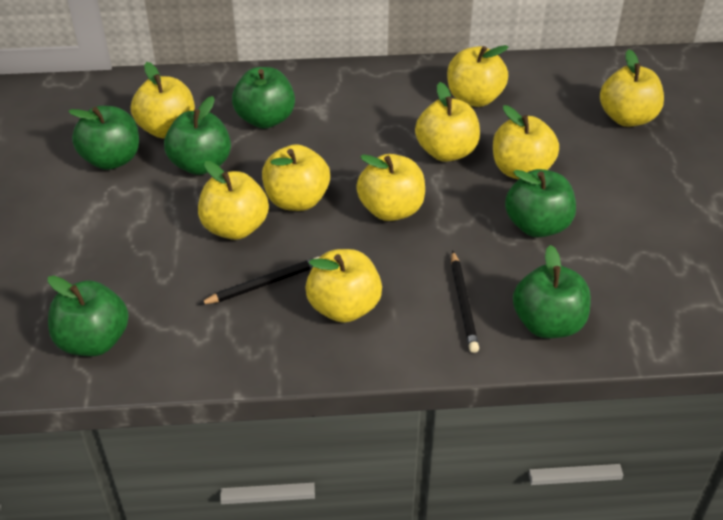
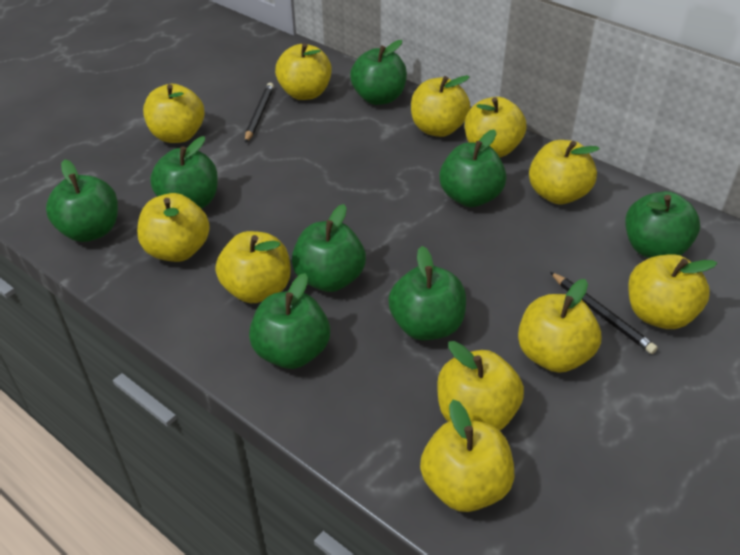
green apple: 6 -> 8
yellow apple: 9 -> 11

